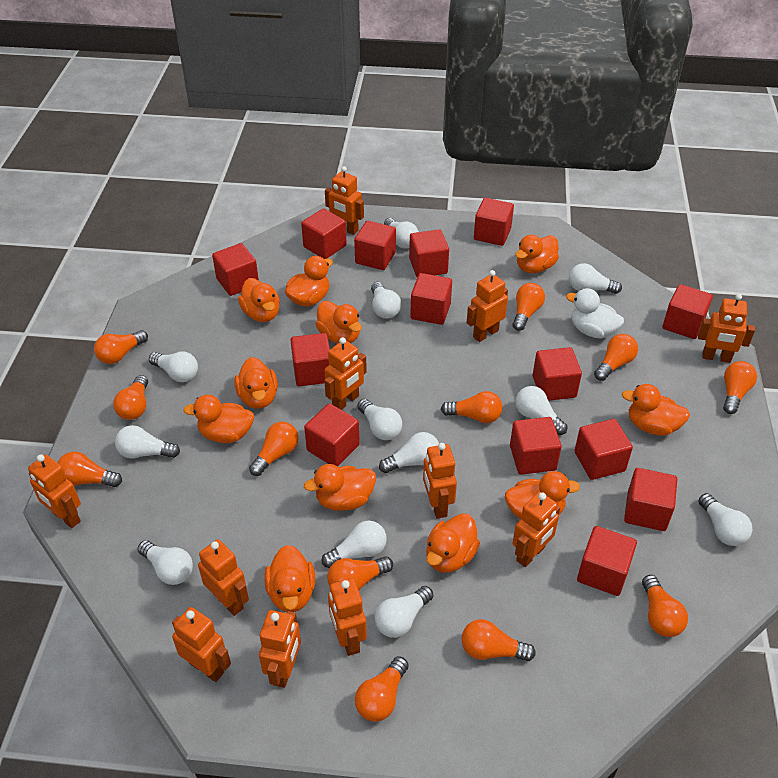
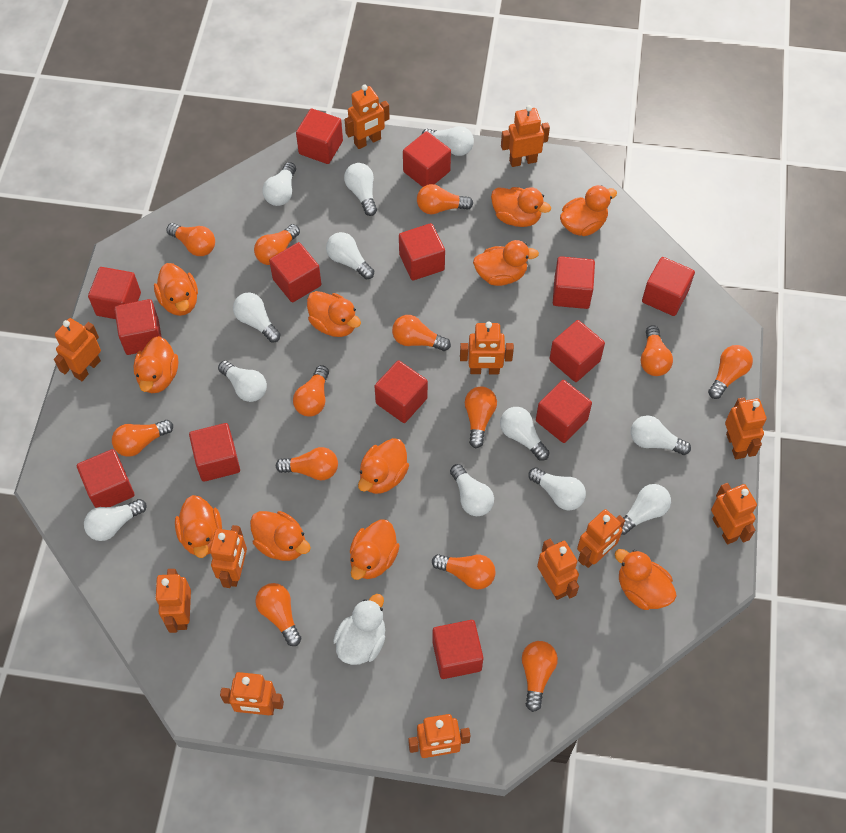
orange light bulb: 12 -> 13
orange robot: 11 -> 12

